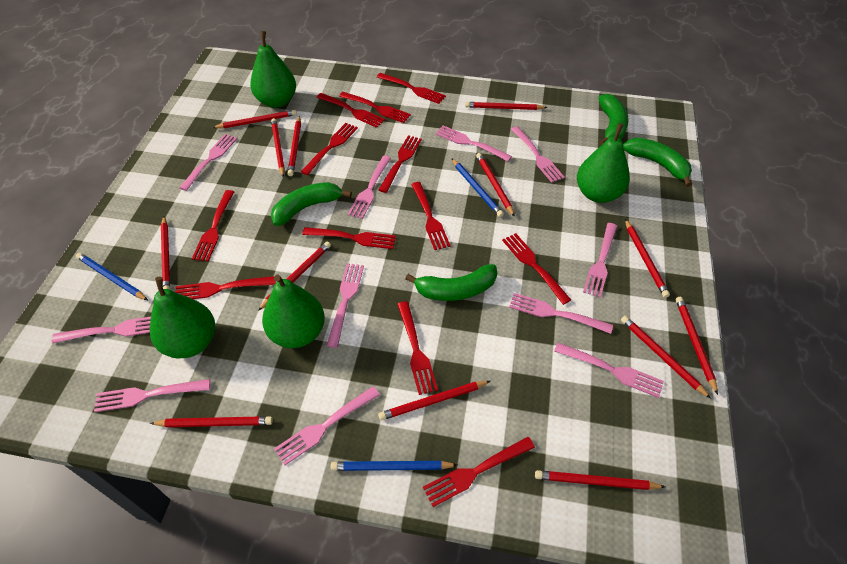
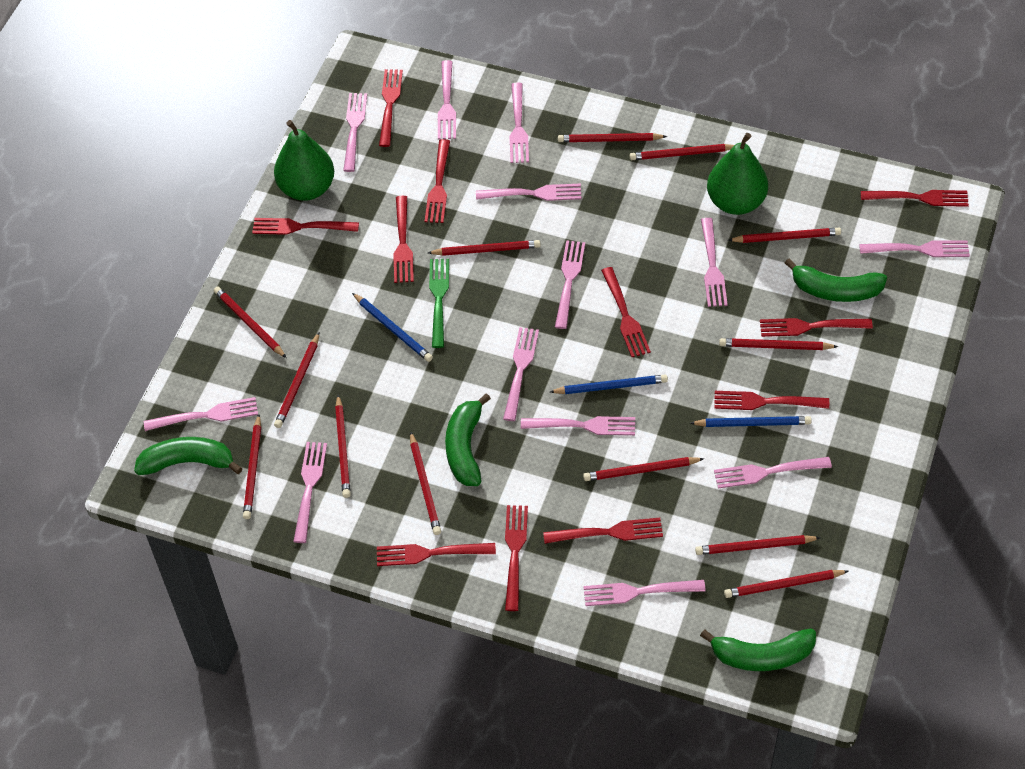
green fork: 0 -> 1
green pear: 4 -> 2
pink fork: 11 -> 13
red fork: 12 -> 11

